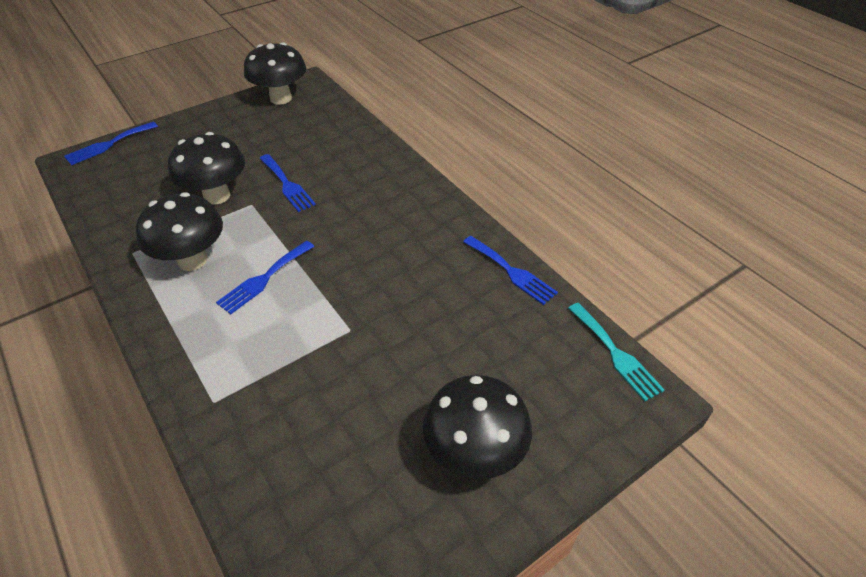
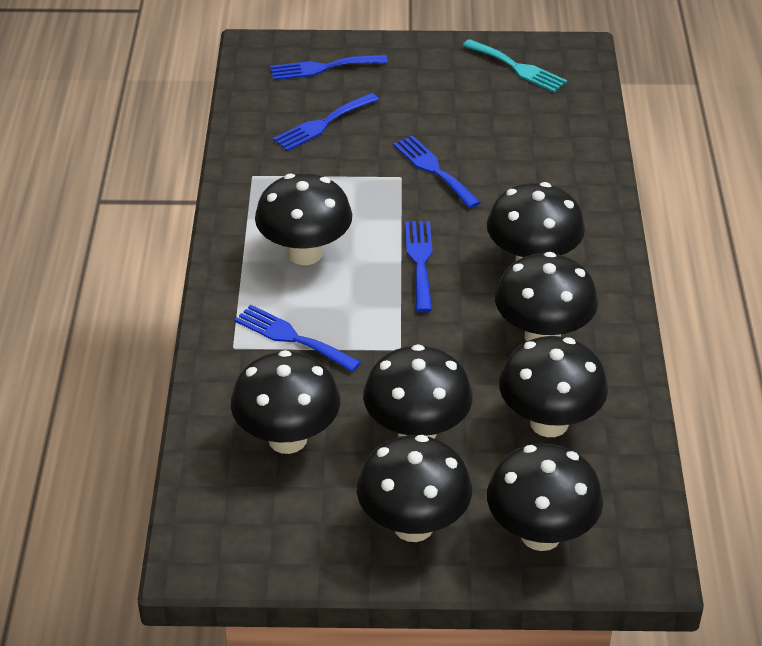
black mushroom: 4 -> 8
blue fork: 4 -> 5

